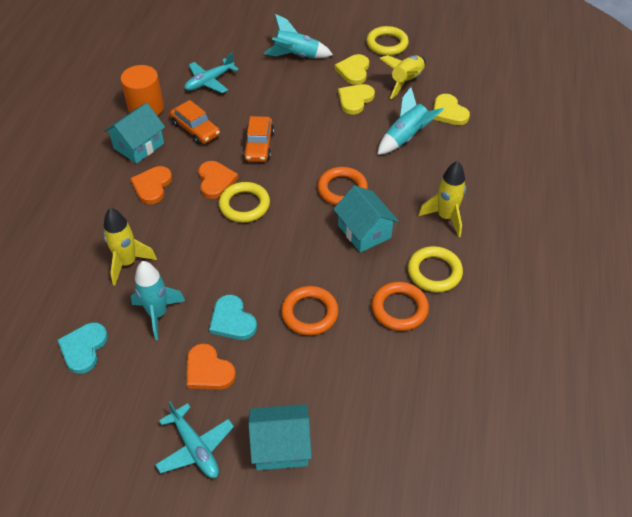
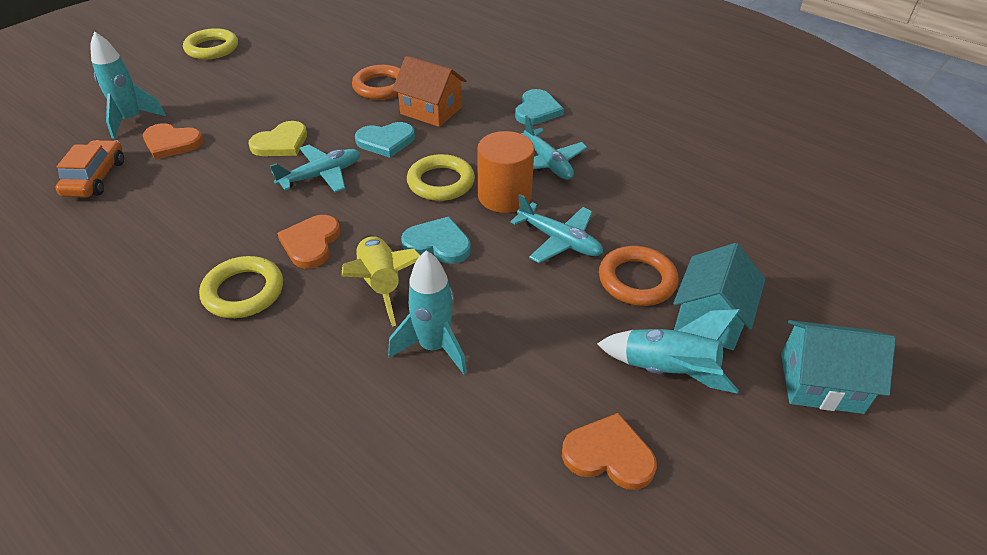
orange car: 2 -> 1
orange house: 0 -> 1
orange ring: 3 -> 2
turquoise heart: 2 -> 3
turquoise house: 3 -> 2
turquoise plane: 2 -> 3
yellow heart: 3 -> 1
yellow rocket: 3 -> 1

